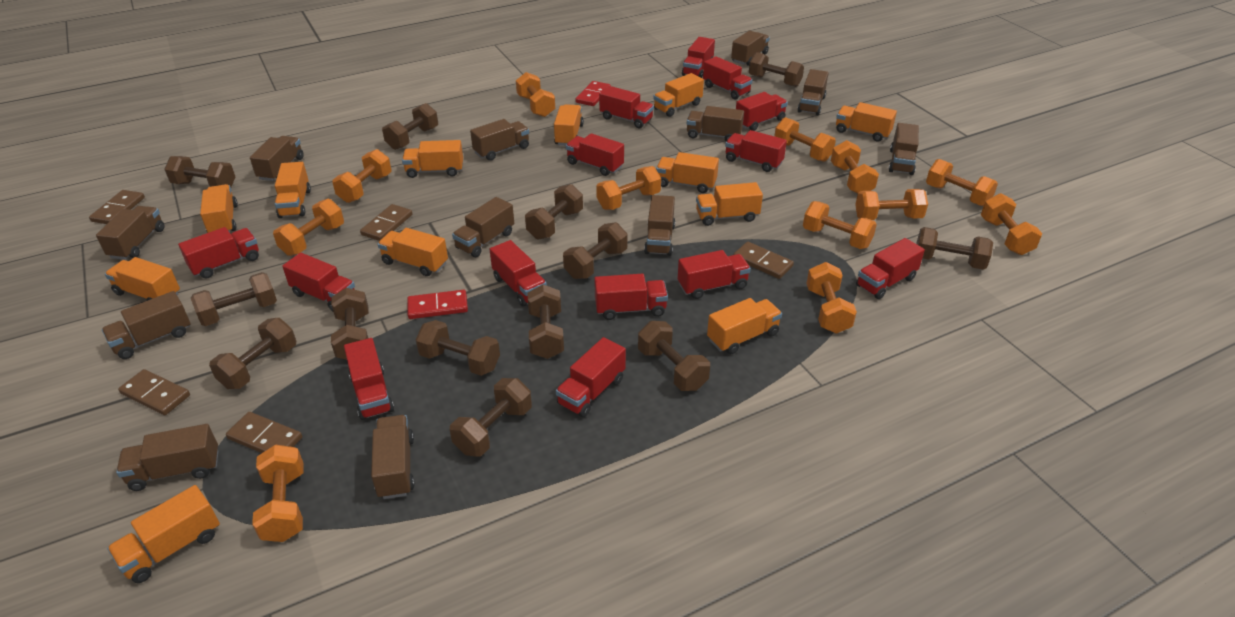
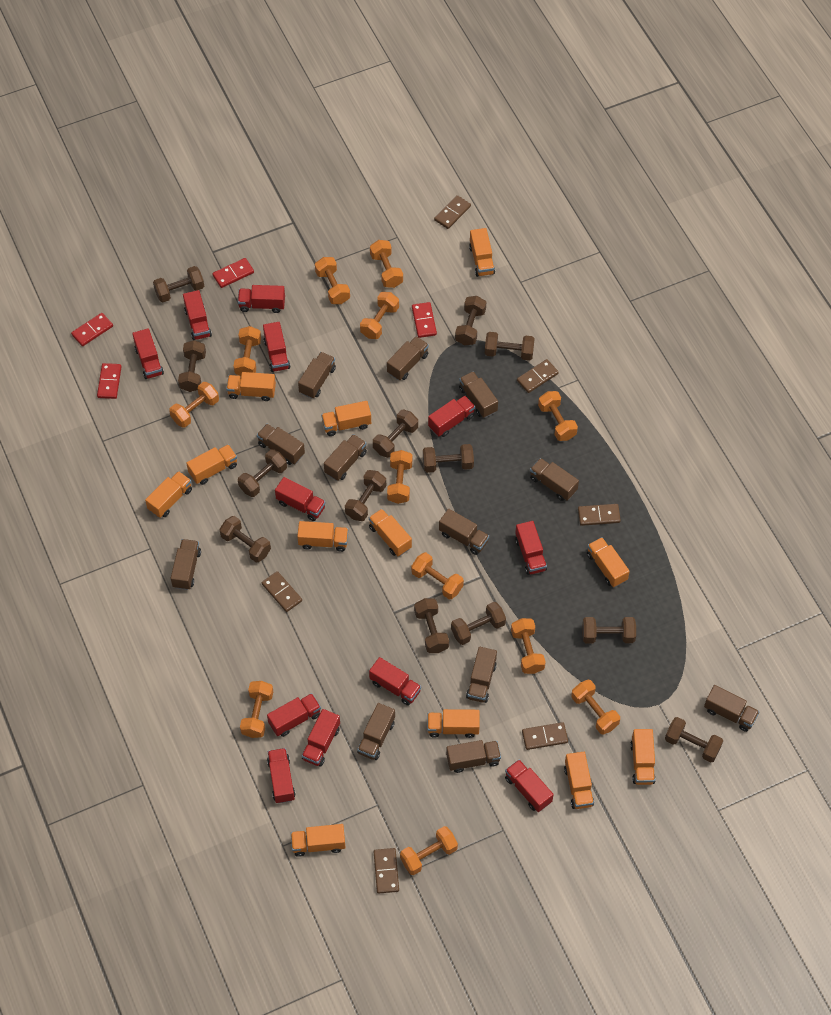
brown domino: 5 -> 6
red domino: 2 -> 4
red truck: 14 -> 12

